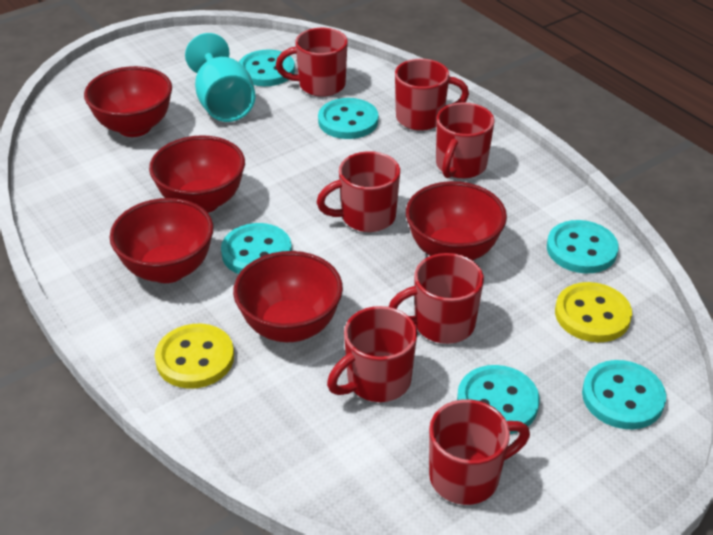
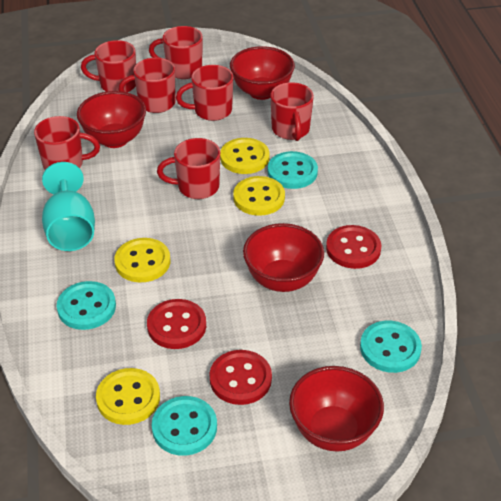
red bowl: 5 -> 4
red button: 0 -> 3
turquoise button: 6 -> 4
yellow button: 2 -> 4

